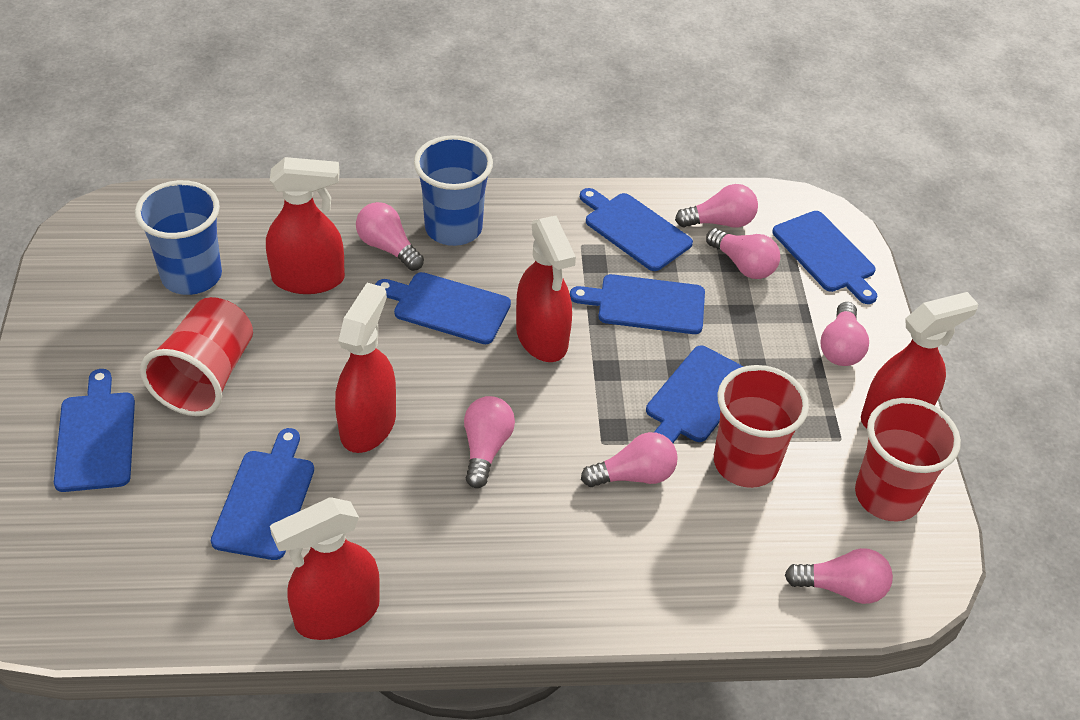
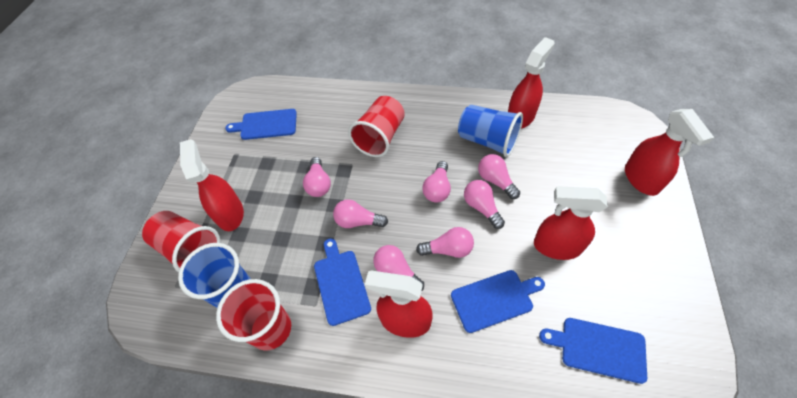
blue cutting board: 7 -> 4

